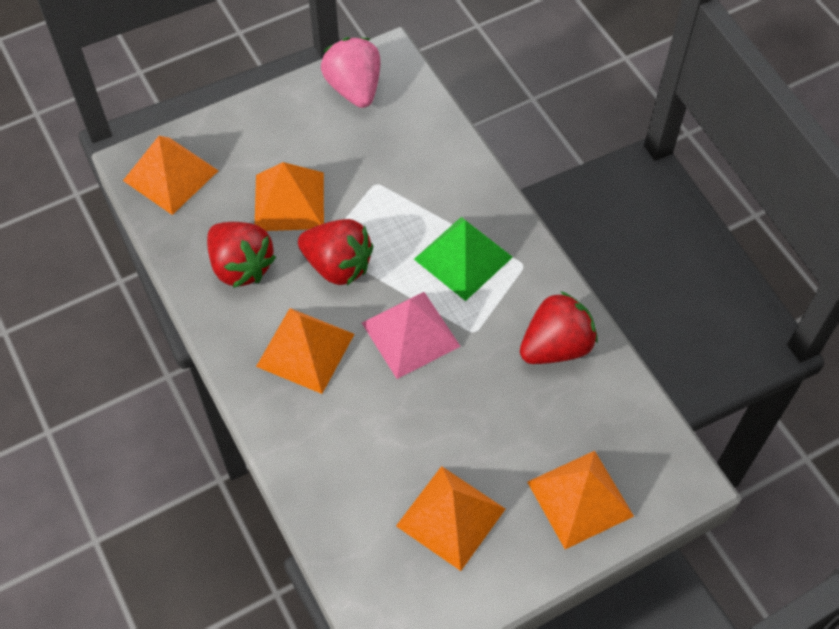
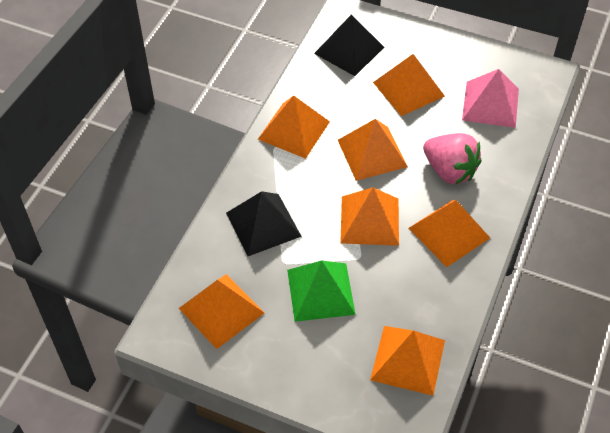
black pyramid: 0 -> 2
orange pyramid: 5 -> 7
red strawberry: 3 -> 0

